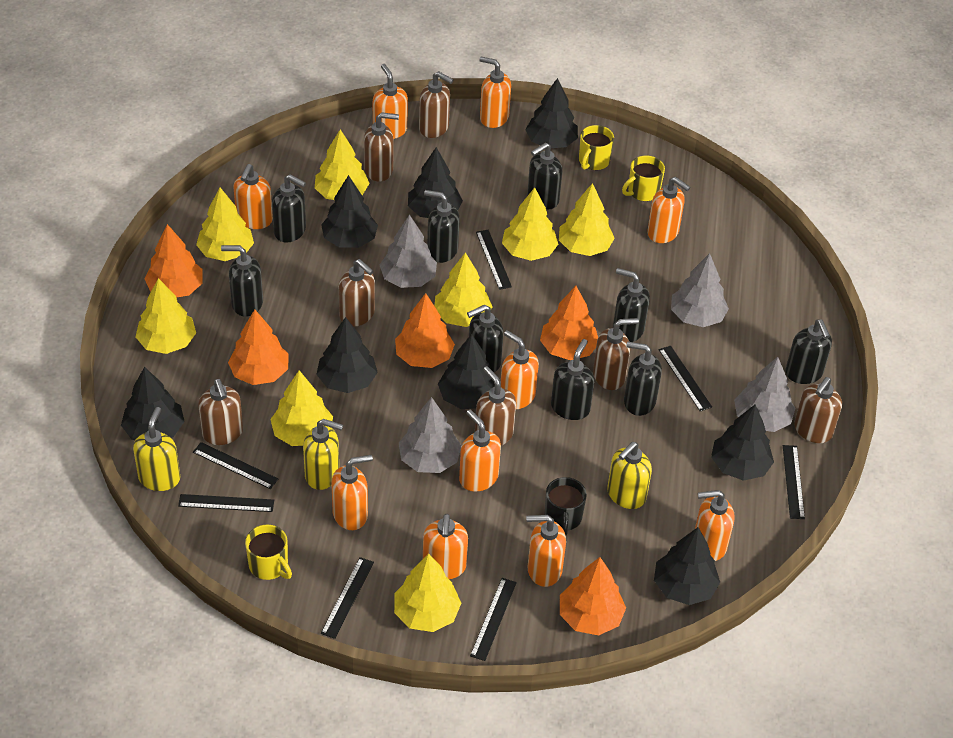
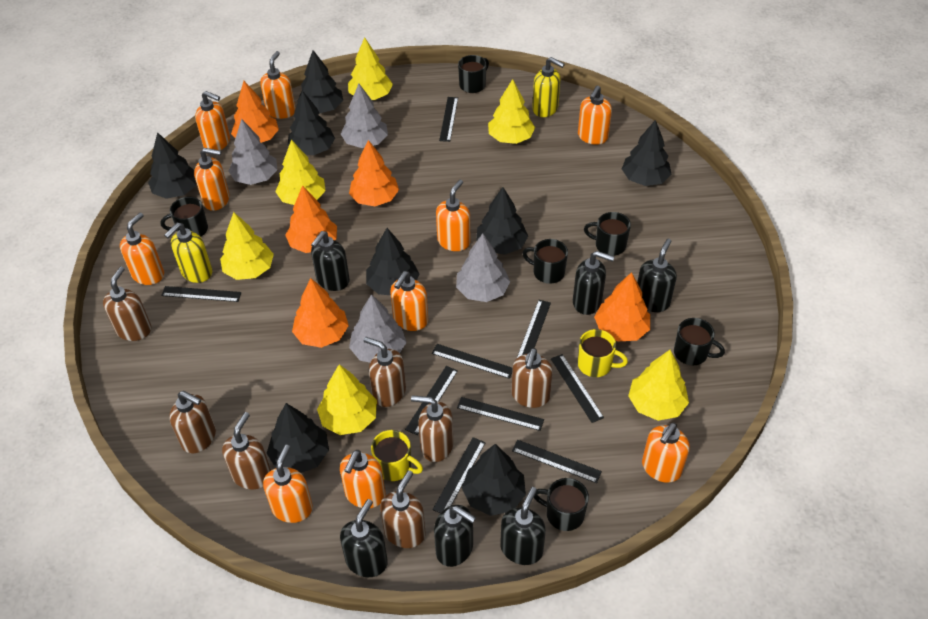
black mug: 1 -> 6
black ruler: 7 -> 9
black soap dispenser: 9 -> 6
yellow mug: 3 -> 2
yellow soap dispenser: 3 -> 2
yellow tree: 8 -> 6

